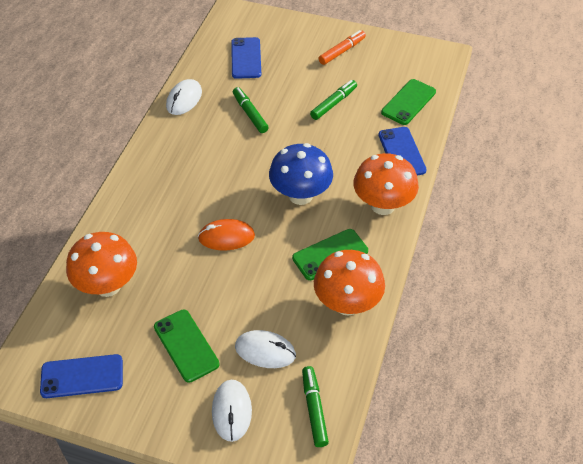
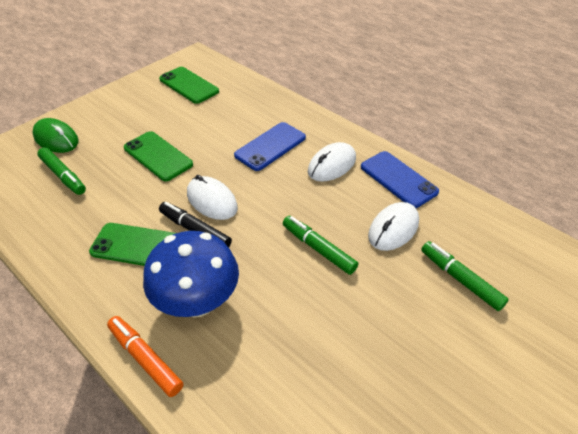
black marker: 0 -> 1
blue phone: 3 -> 2
green mouse: 0 -> 1
orange mouse: 1 -> 0
orange mushroom: 3 -> 0

